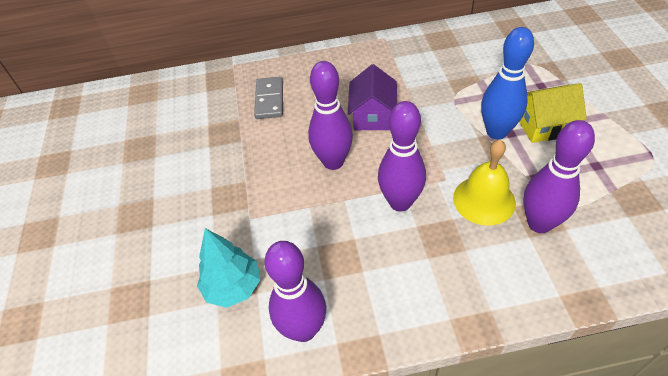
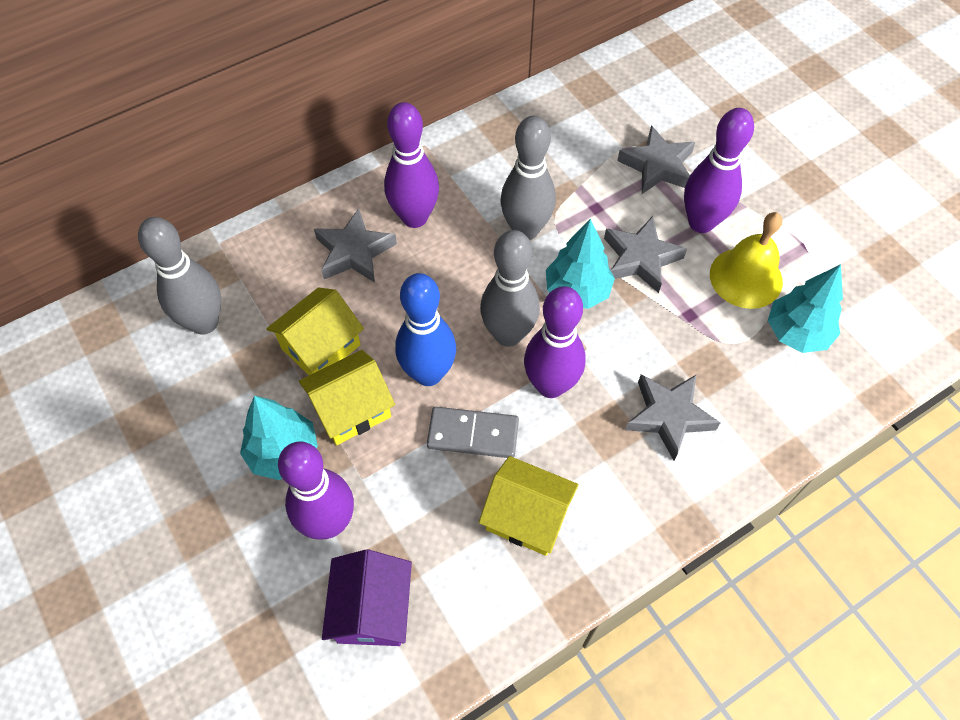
grey bowling pin: 0 -> 3
grey star: 0 -> 4
turquoise tree: 1 -> 3
yellow house: 1 -> 3

